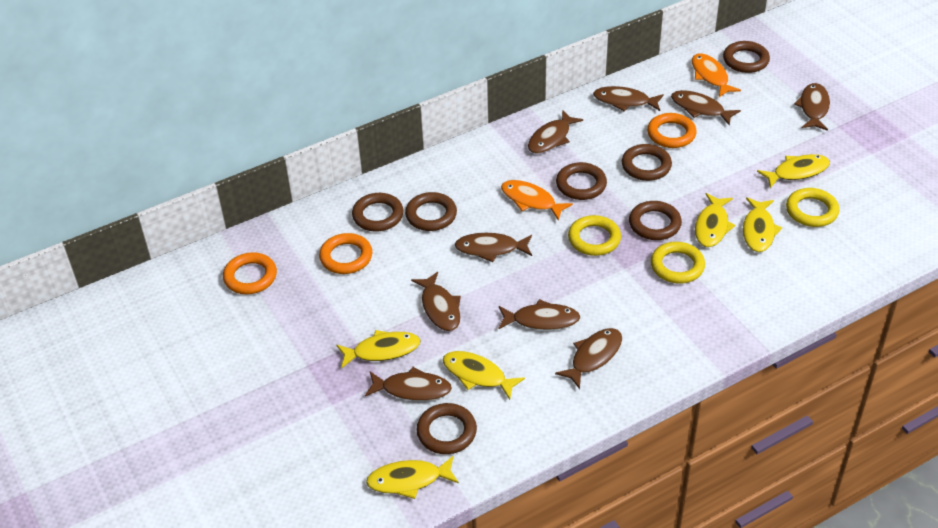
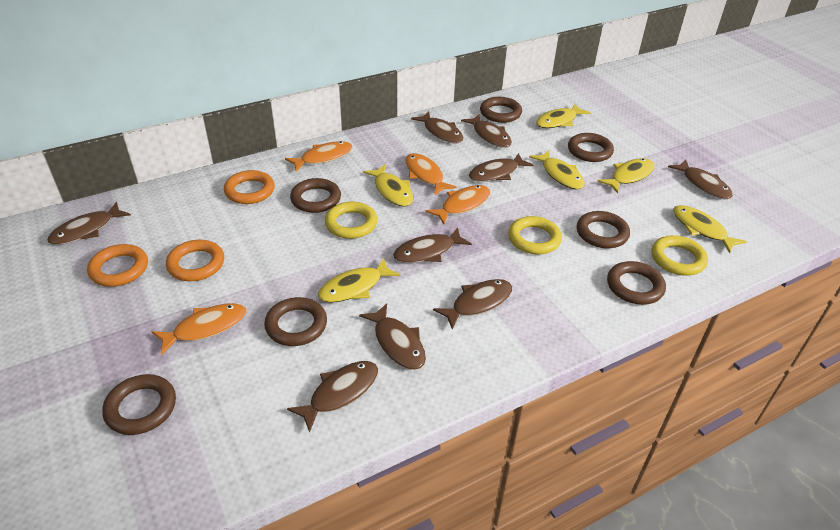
orange fish: 2 -> 4

